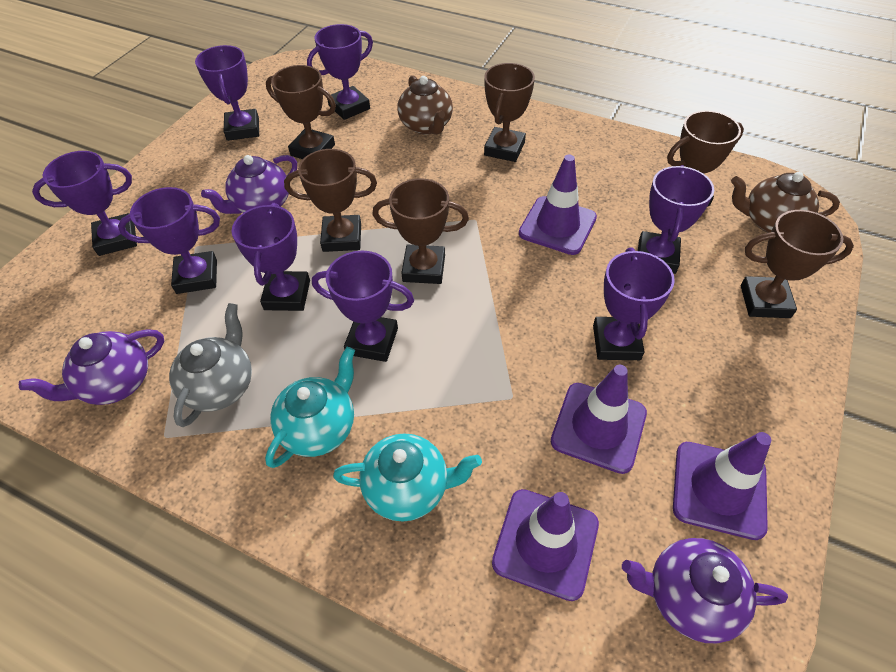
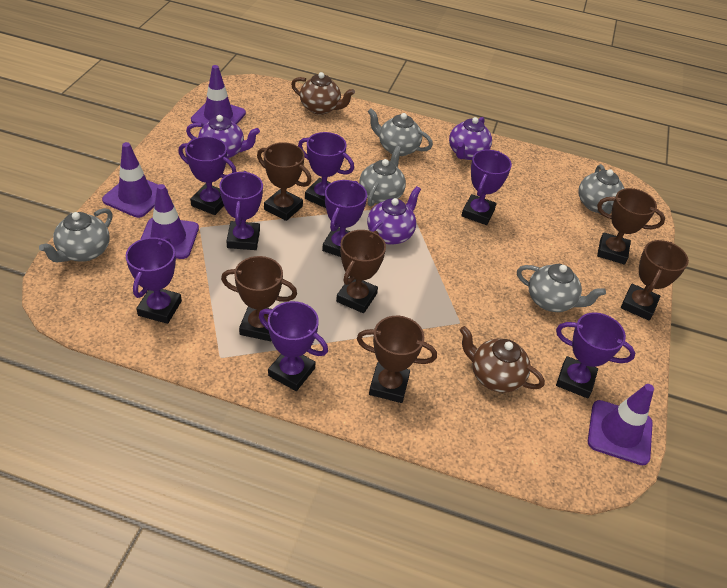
grey teapot: 1 -> 5
turquoise teapot: 2 -> 0

